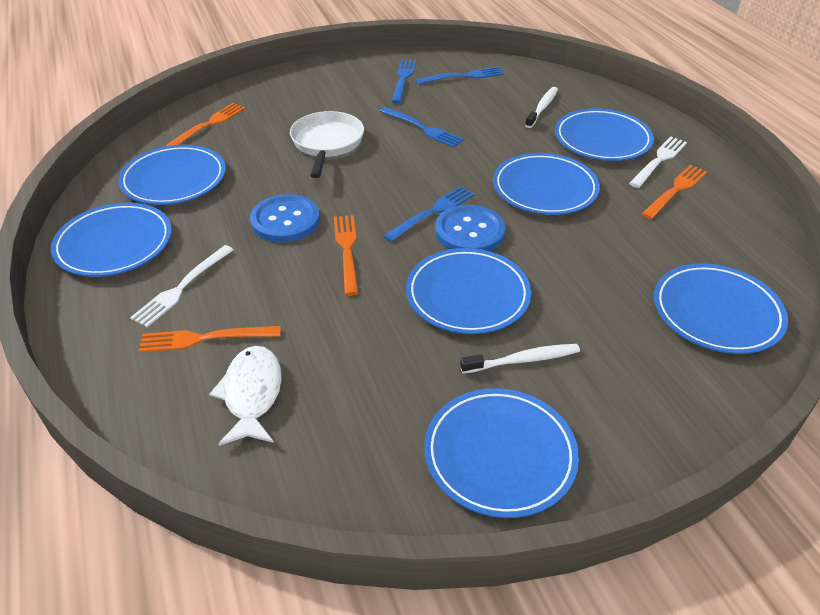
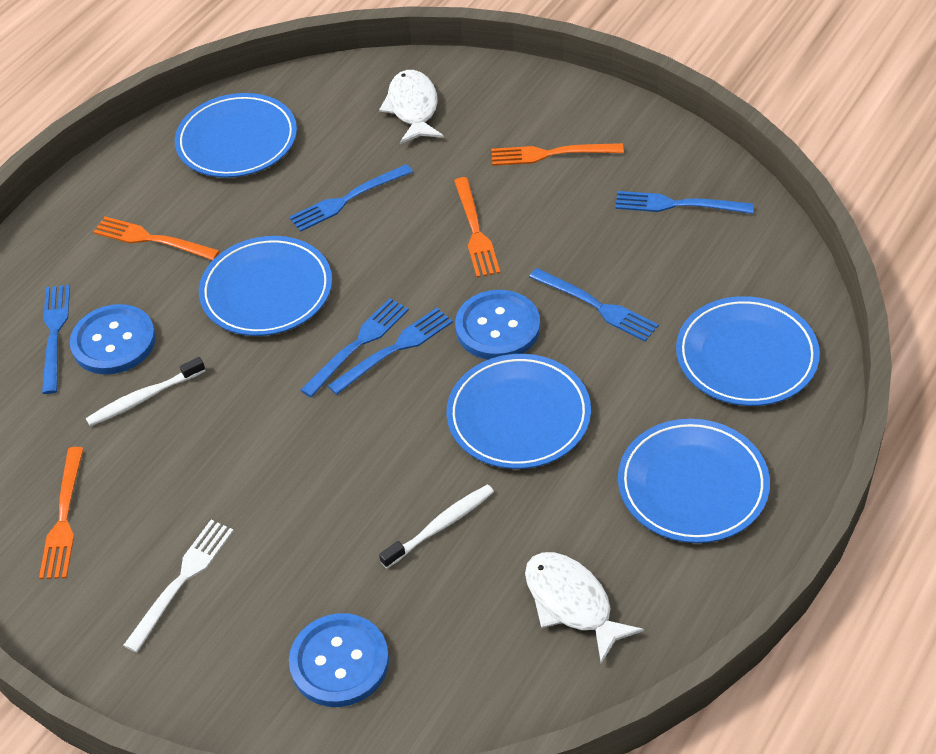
blue button: 2 -> 3
blue fork: 4 -> 6
blue plate: 7 -> 5
white fish: 1 -> 2
white fork: 2 -> 1
white pan: 1 -> 0

